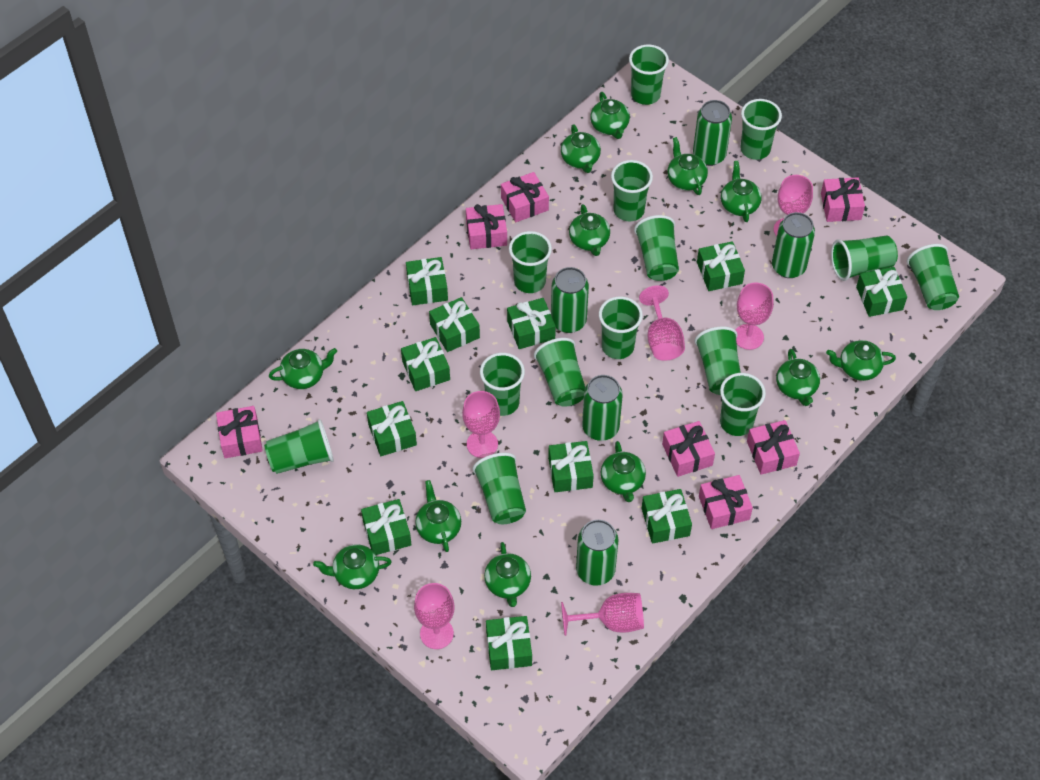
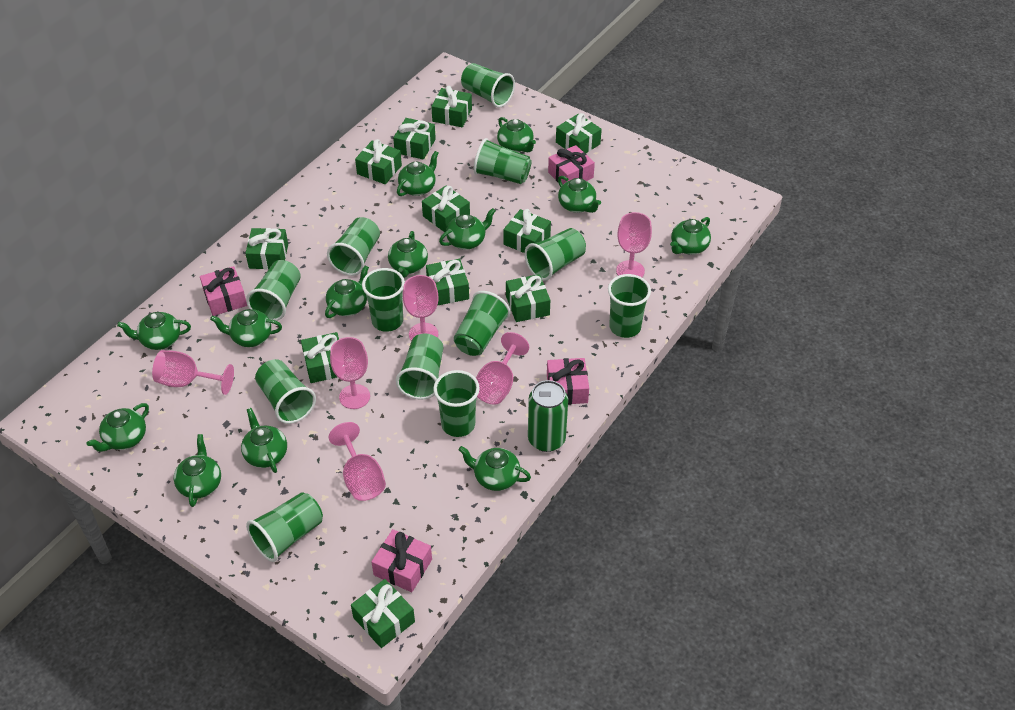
green can: 5 -> 1
green cup: 14 -> 12
green teapot: 12 -> 13
pink gift: 7 -> 4

